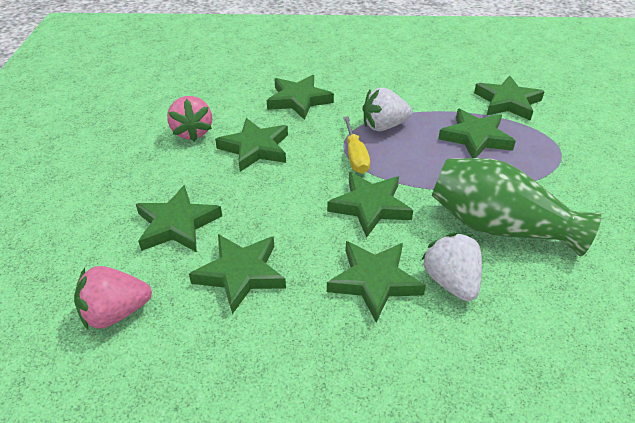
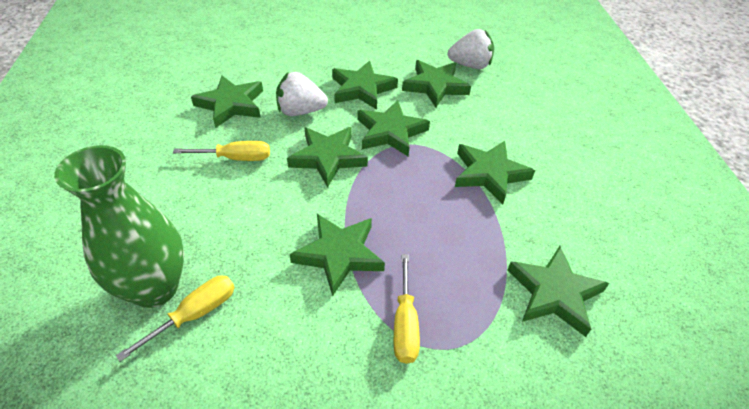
pink strawberry: 2 -> 0
yellow screwdriver: 1 -> 3

